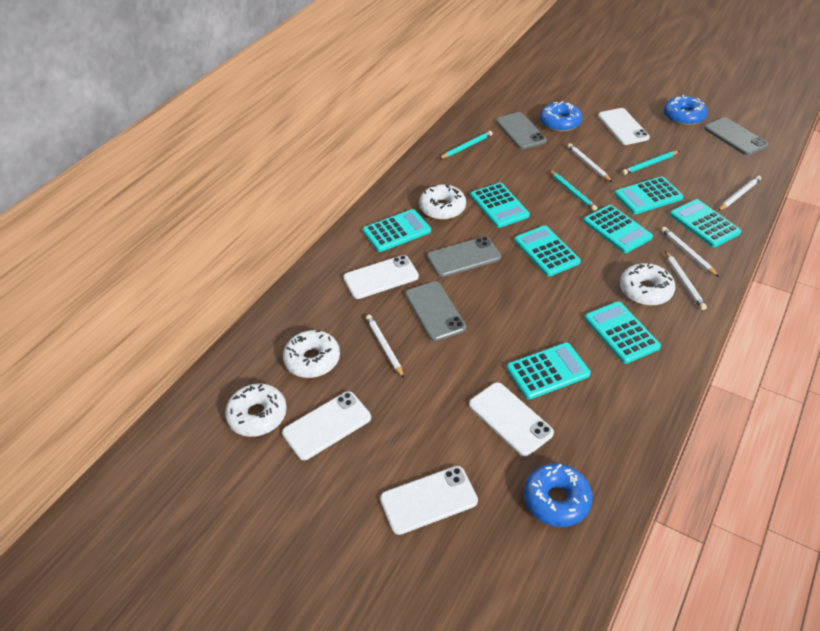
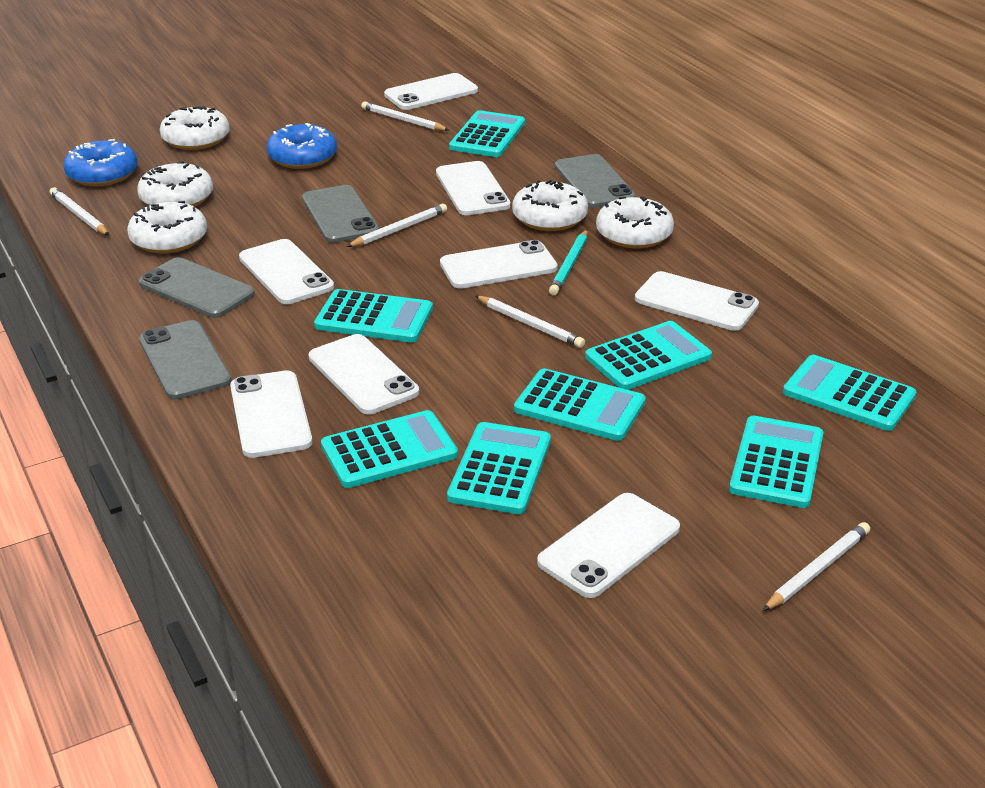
blue donut: 3 -> 2
turquoise pencil: 3 -> 1
white donut: 4 -> 5
white phone: 5 -> 8

